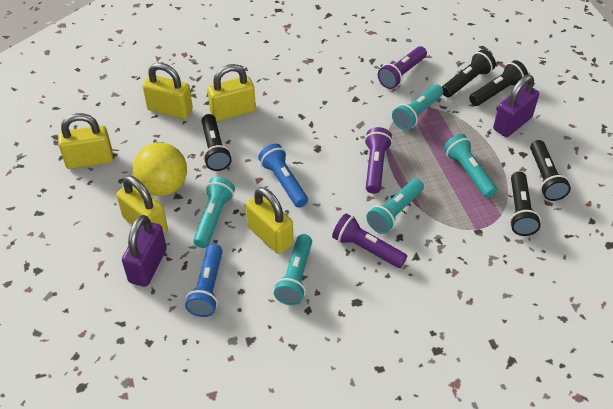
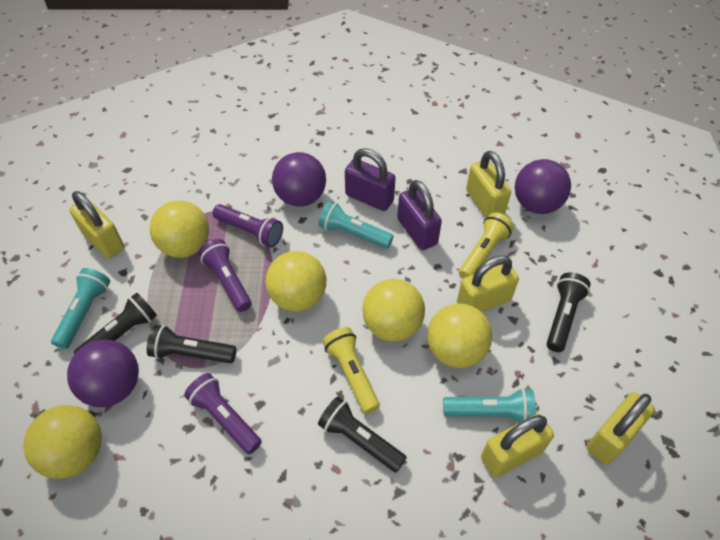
black flashlight: 5 -> 4
blue flashlight: 2 -> 0
purple ball: 0 -> 3
turquoise flashlight: 5 -> 3
yellow ball: 1 -> 5
yellow flashlight: 0 -> 2

